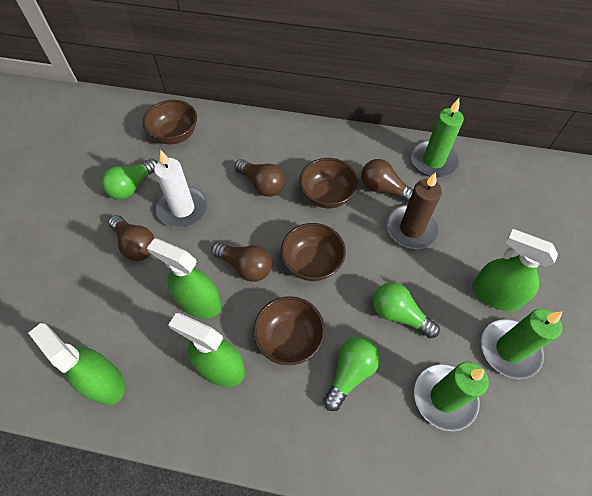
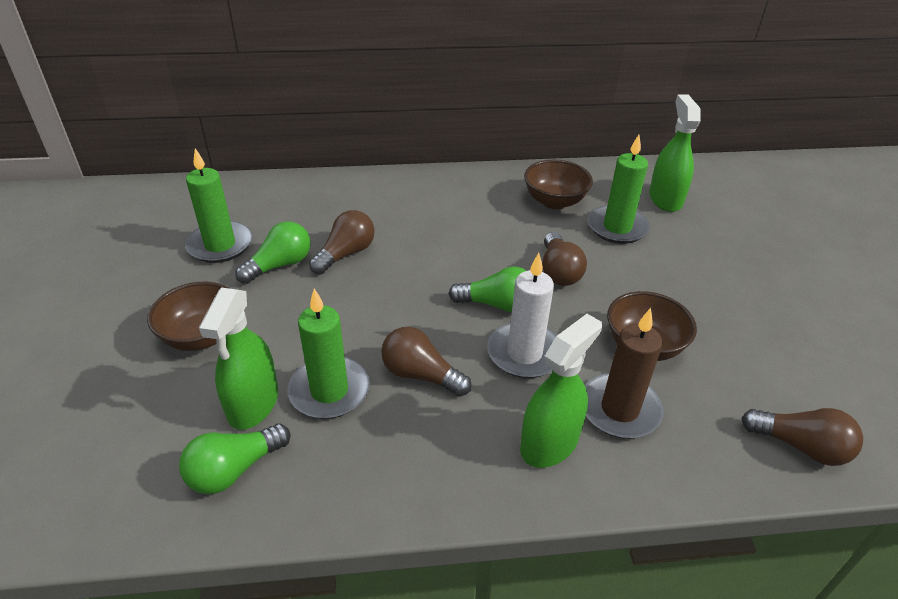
brown bowl: 4 -> 3
green spray bottle: 4 -> 3

